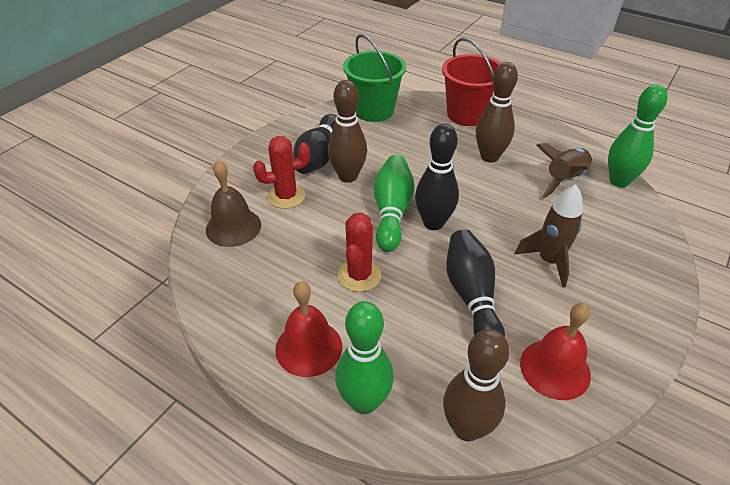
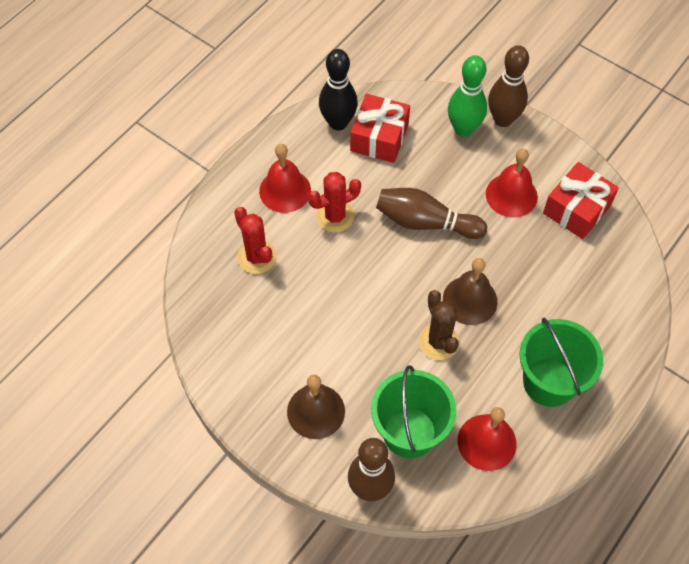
black bowling pin: 3 -> 1
brown bell: 1 -> 2
brown cactus: 0 -> 1
brown rocket: 2 -> 0
green bowling pin: 3 -> 1
green bucket: 1 -> 2
red bell: 2 -> 3
red bucket: 1 -> 0
red gift: 0 -> 2

